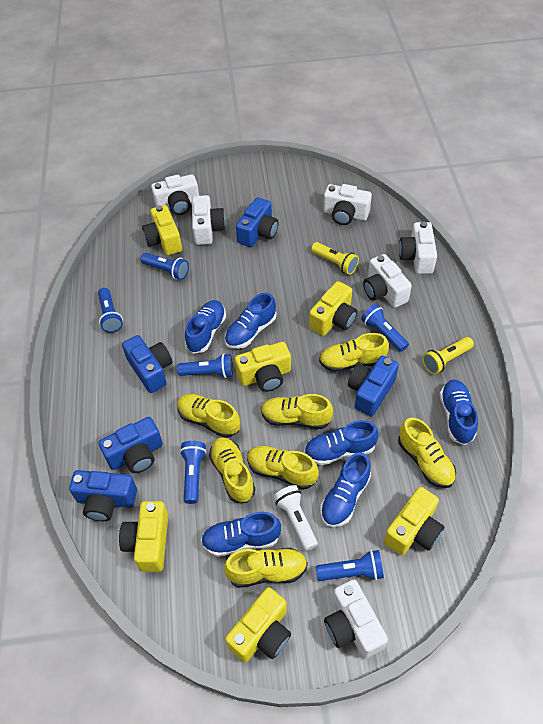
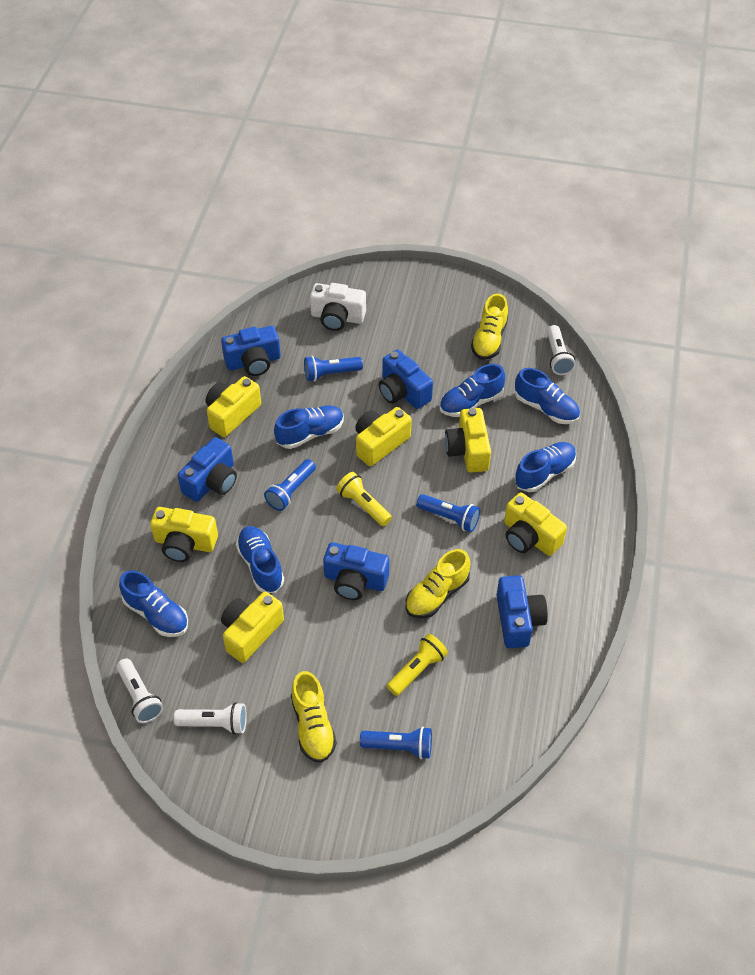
blue flashlight: 6 -> 4
white camera: 6 -> 1
white flashlight: 1 -> 3
yellow shoe: 7 -> 3

